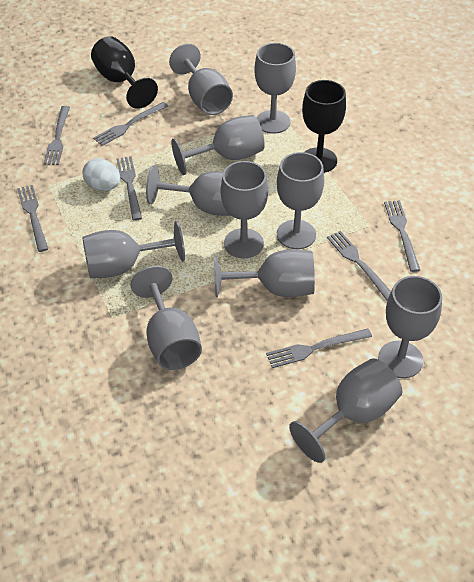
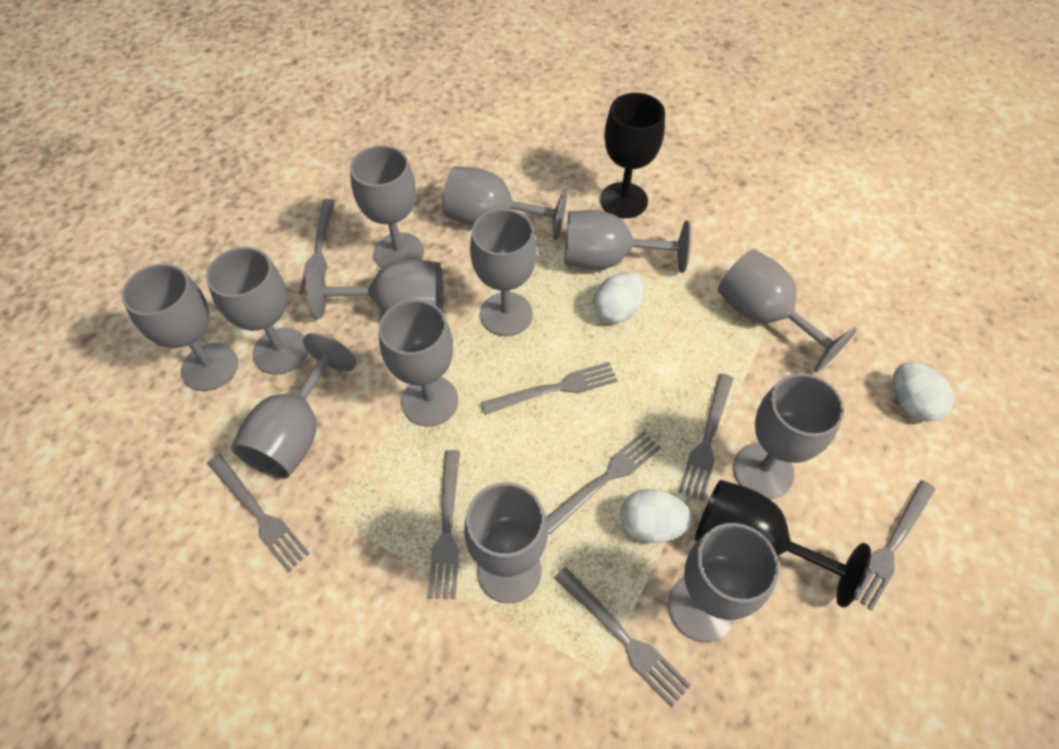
grey fork: 7 -> 8
grey goblet: 11 -> 13
white egg: 1 -> 3

